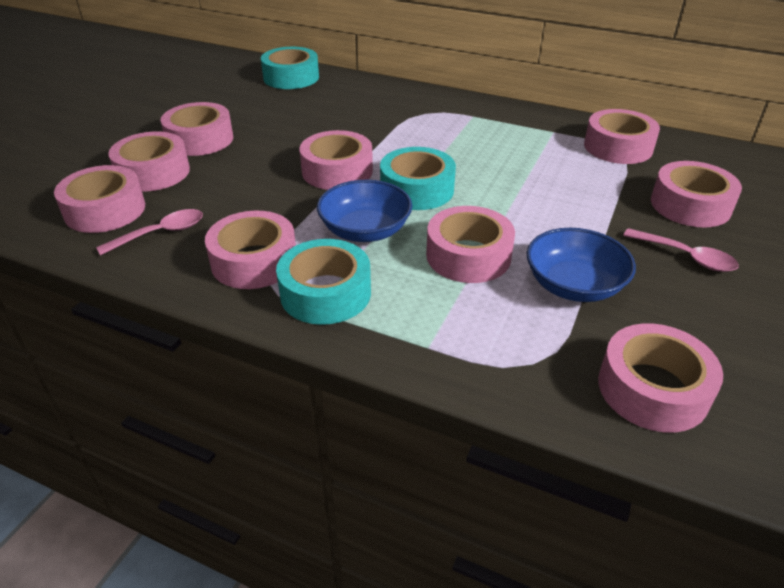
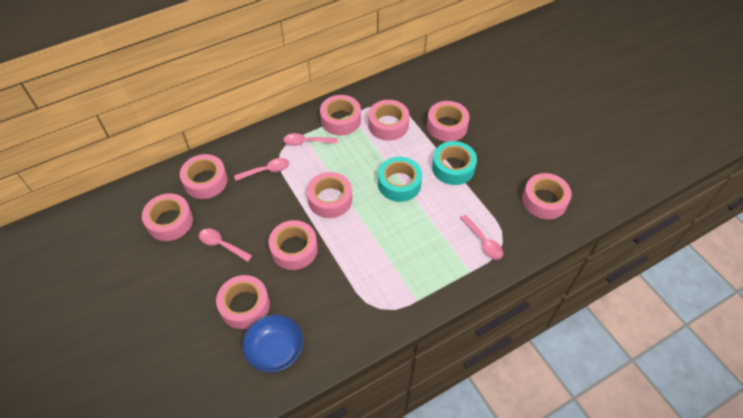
blue bowl: 2 -> 1
pink spoon: 2 -> 4
turquoise tape: 3 -> 2

